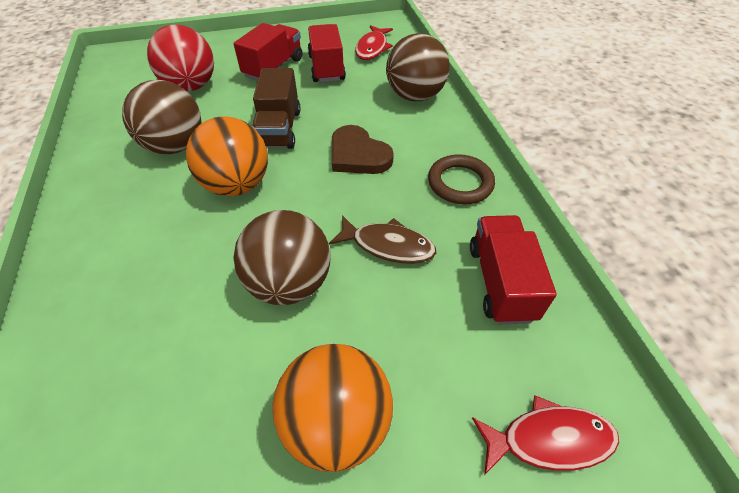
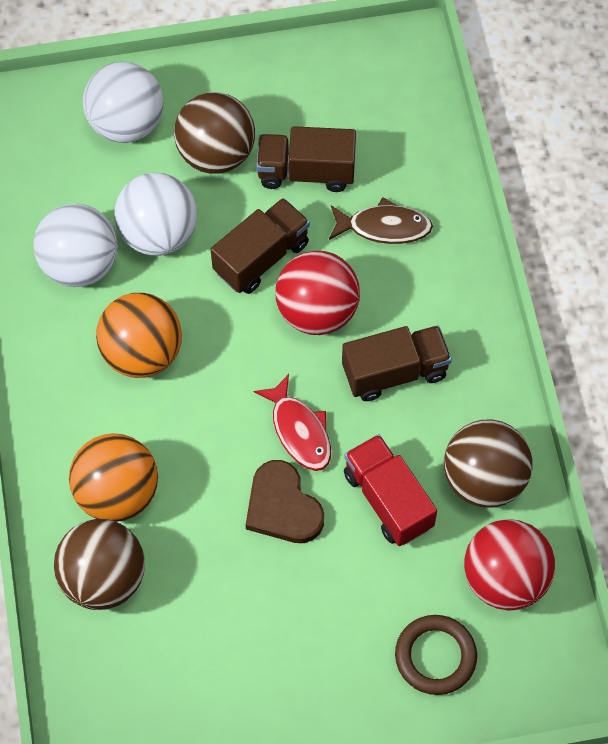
brown truck: 1 -> 3
red ball: 1 -> 2
red fish: 2 -> 1
red truck: 3 -> 1
white ball: 0 -> 3

